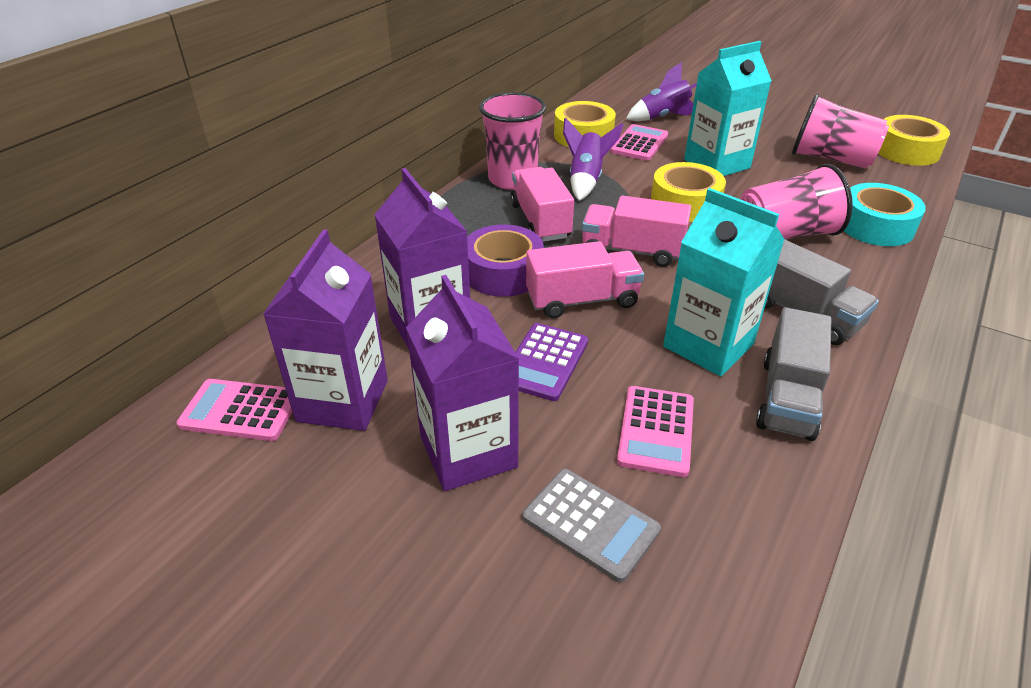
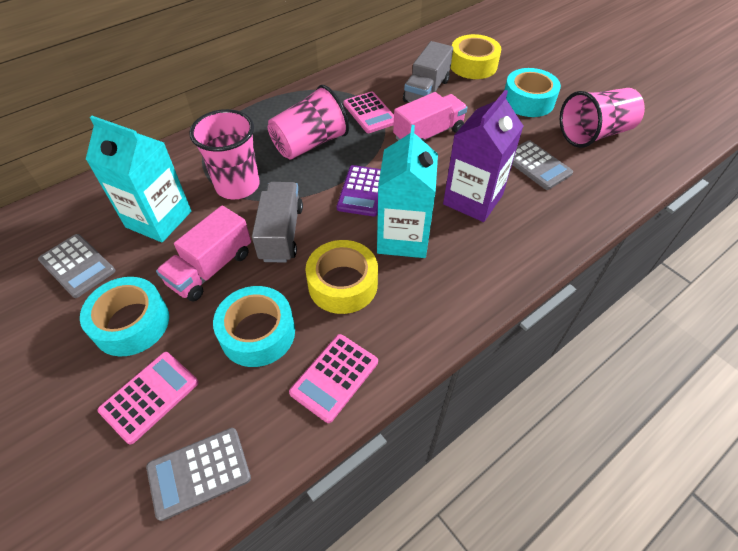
grey calculator: 1 -> 3
pink truck: 3 -> 2
purple carton: 3 -> 1
purple rocket: 2 -> 0
purple tape: 1 -> 0
turquoise tape: 1 -> 3
yellow tape: 3 -> 2

